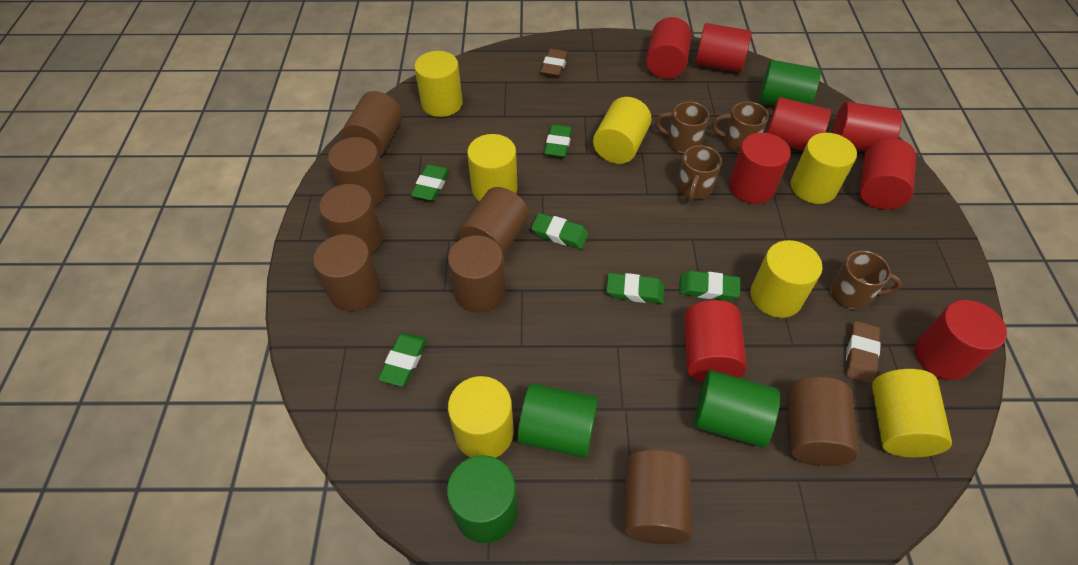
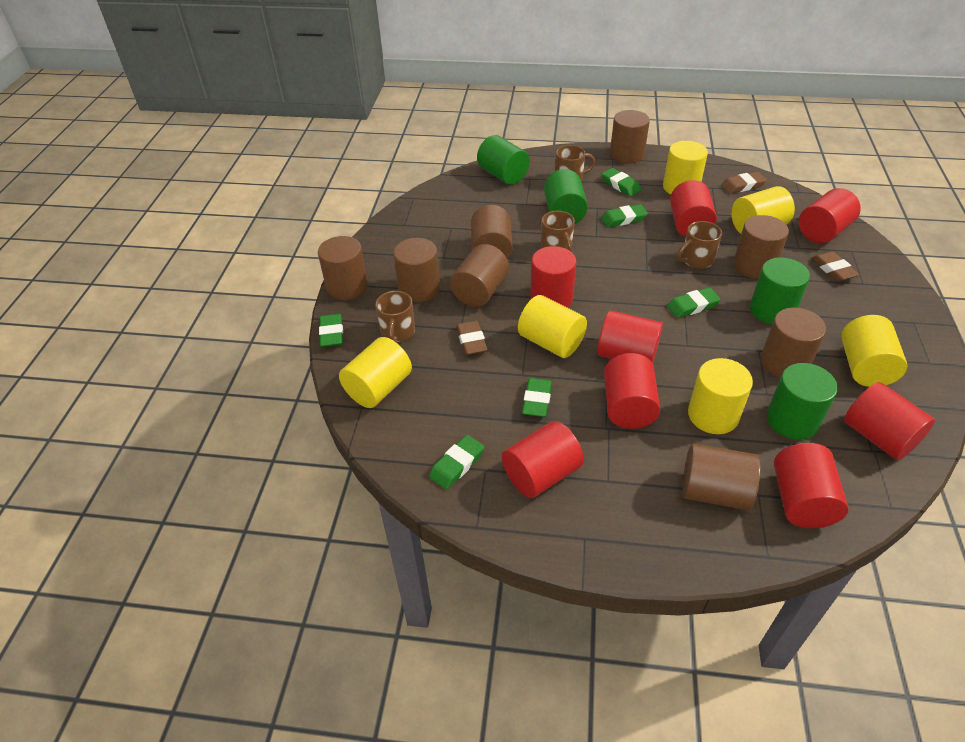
brown eraser: 2 -> 3
yellow cylinder: 7 -> 6

